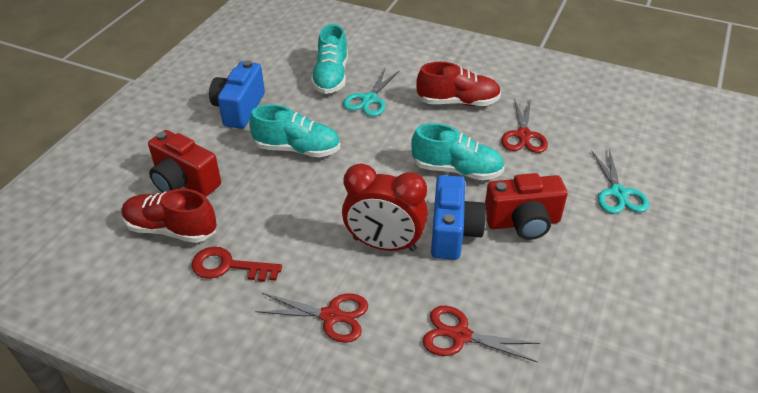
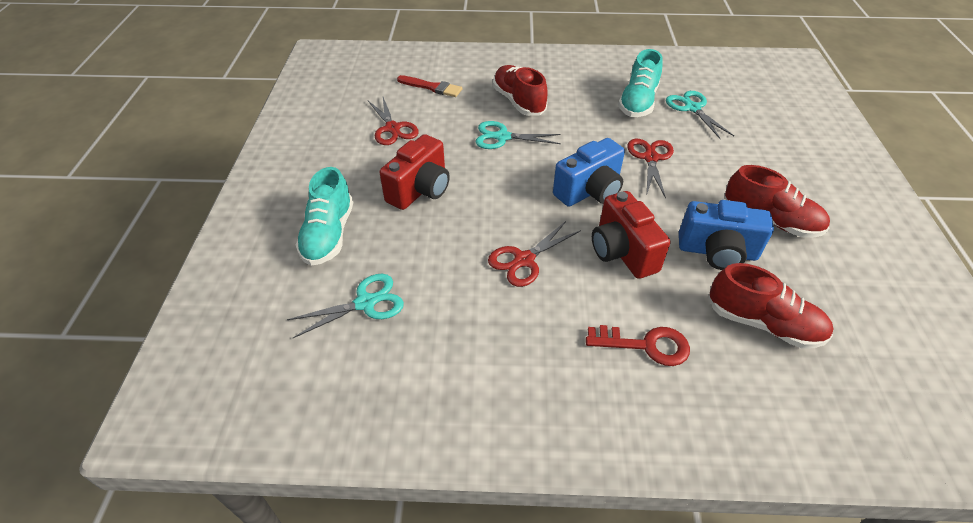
red brush: 0 -> 1
red clock: 1 -> 0
red shoe: 2 -> 3
turquoise scissors: 2 -> 3
turquoise shoe: 3 -> 2

